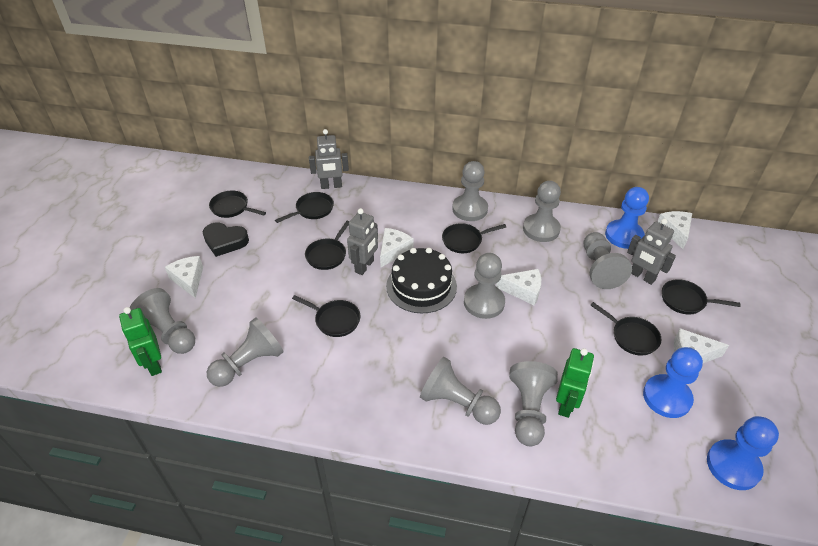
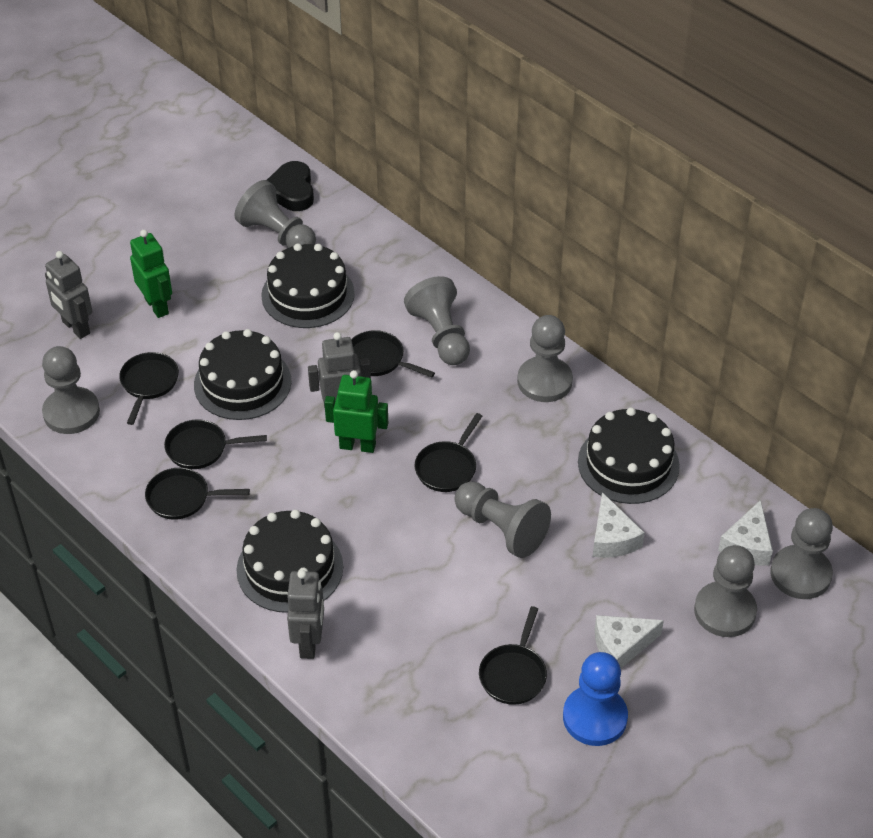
black cake: 1 -> 4
black pan: 7 -> 6
blue pawn: 3 -> 1
grey pawn: 8 -> 7
white cheese: 5 -> 3

